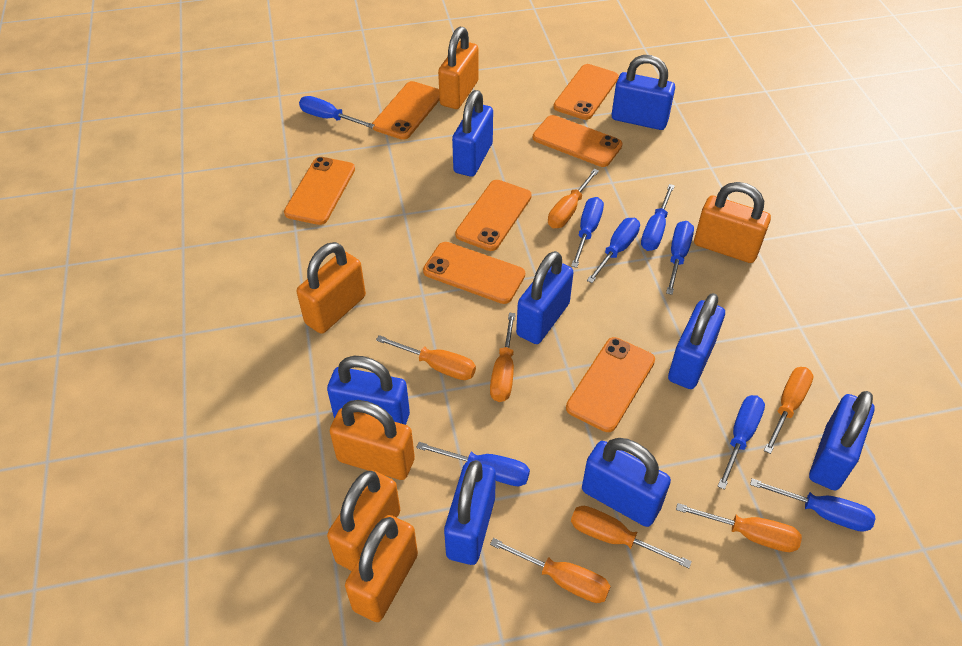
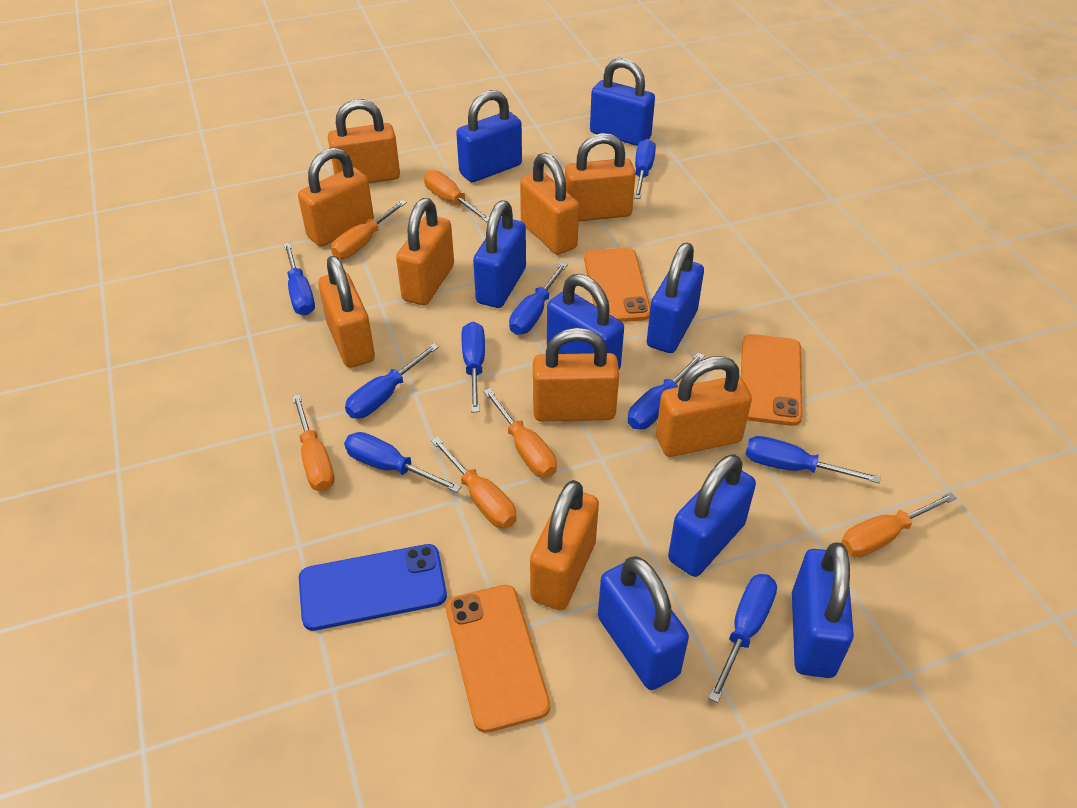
blue phone: 0 -> 1
blue screwdriver: 8 -> 9
orange padlock: 6 -> 9
orange phone: 7 -> 3
orange screwdriver: 7 -> 6

